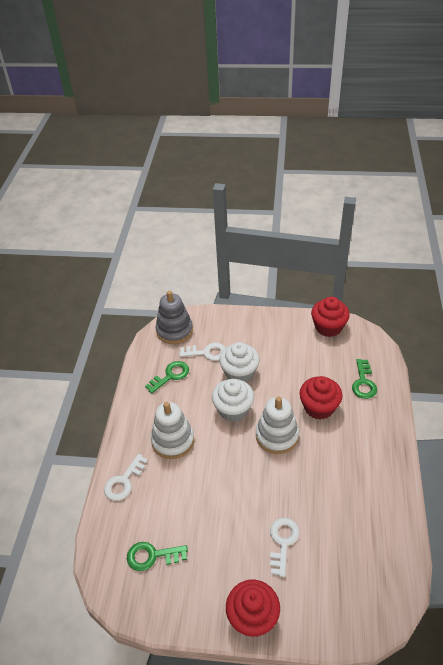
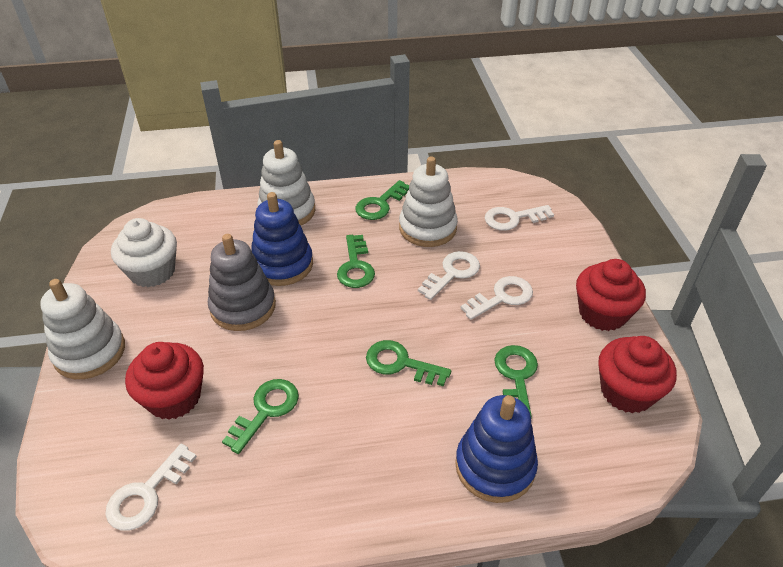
blue stacking toy: 0 -> 2
green key: 3 -> 5
white cupcake: 2 -> 1
white key: 3 -> 4
white stacking toy: 2 -> 3

